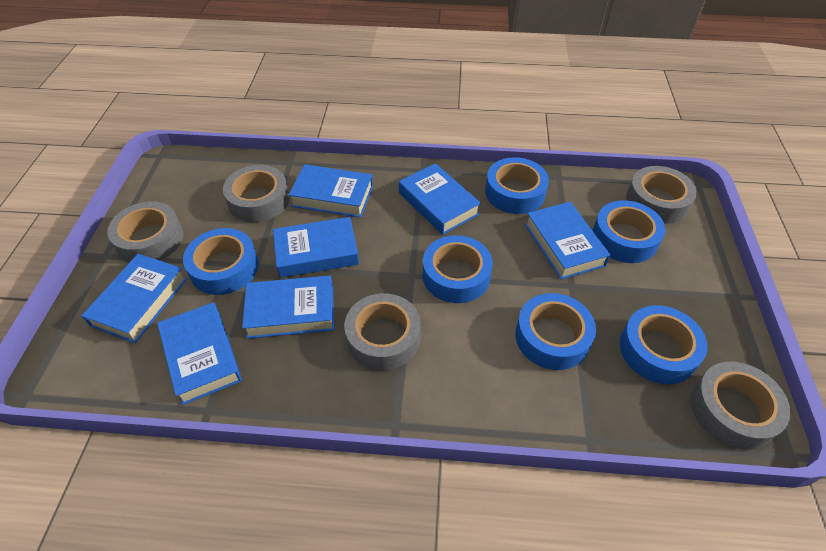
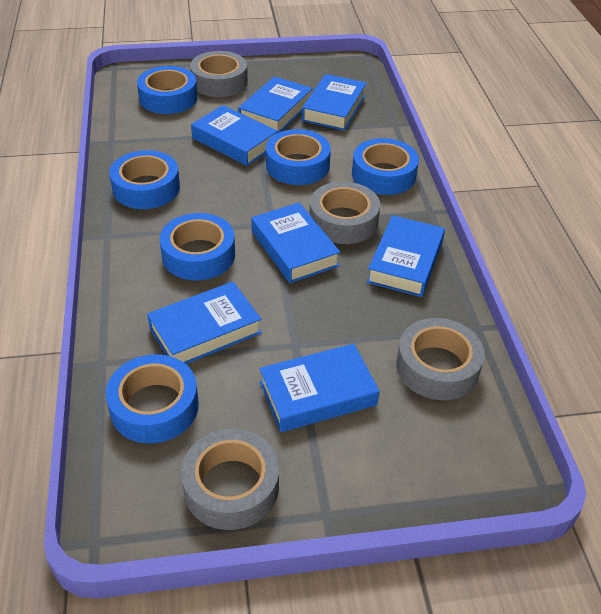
grey tape: 5 -> 4

